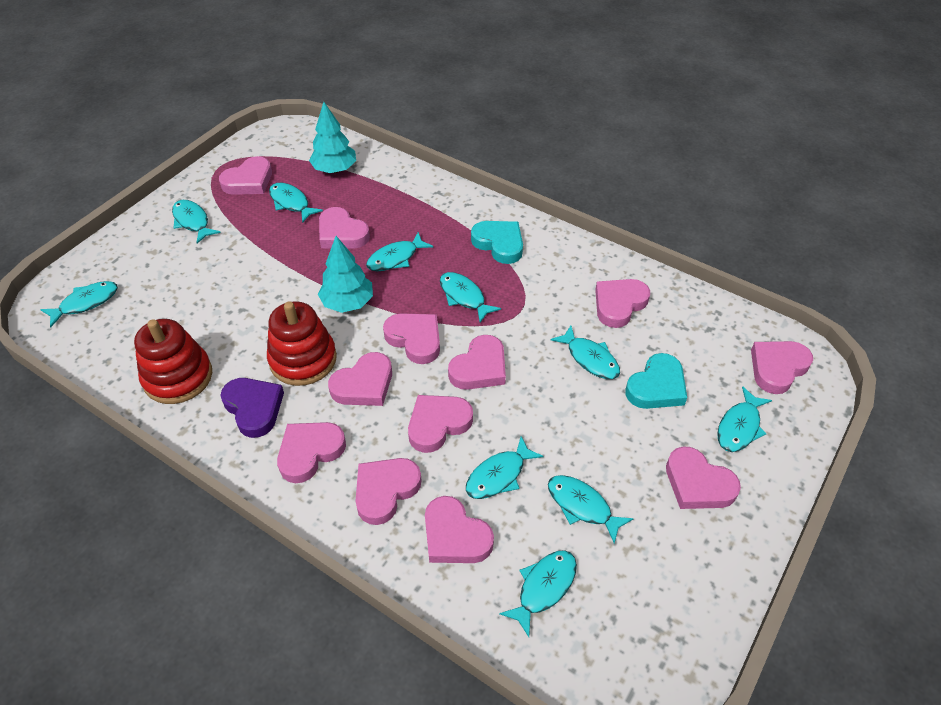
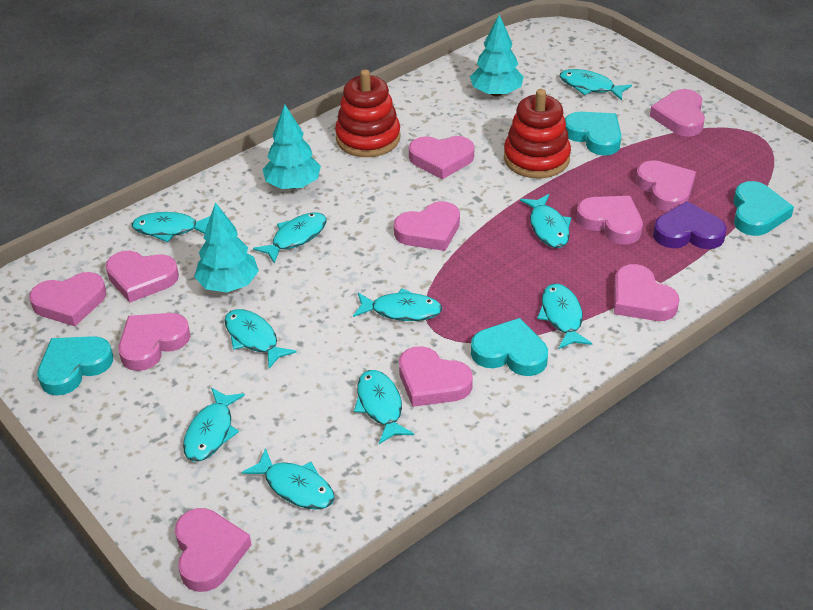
pink heart: 12 -> 11
turquoise heart: 2 -> 4
turquoise tree: 2 -> 3

